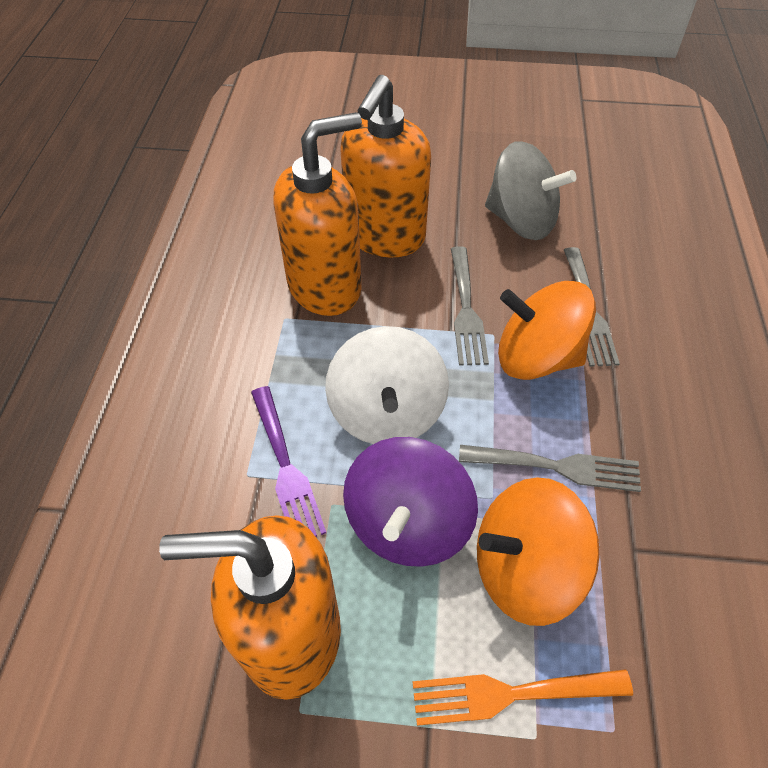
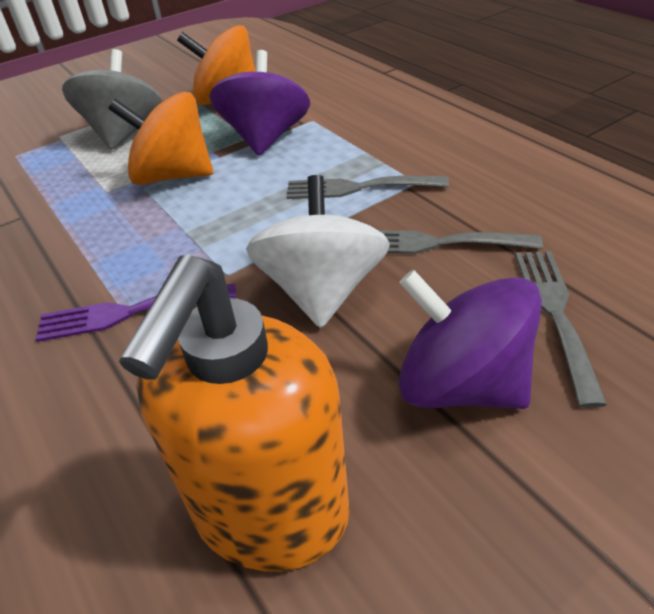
orange fork: 1 -> 0
orange soap dispenser: 3 -> 1
purple spinning top: 1 -> 2

